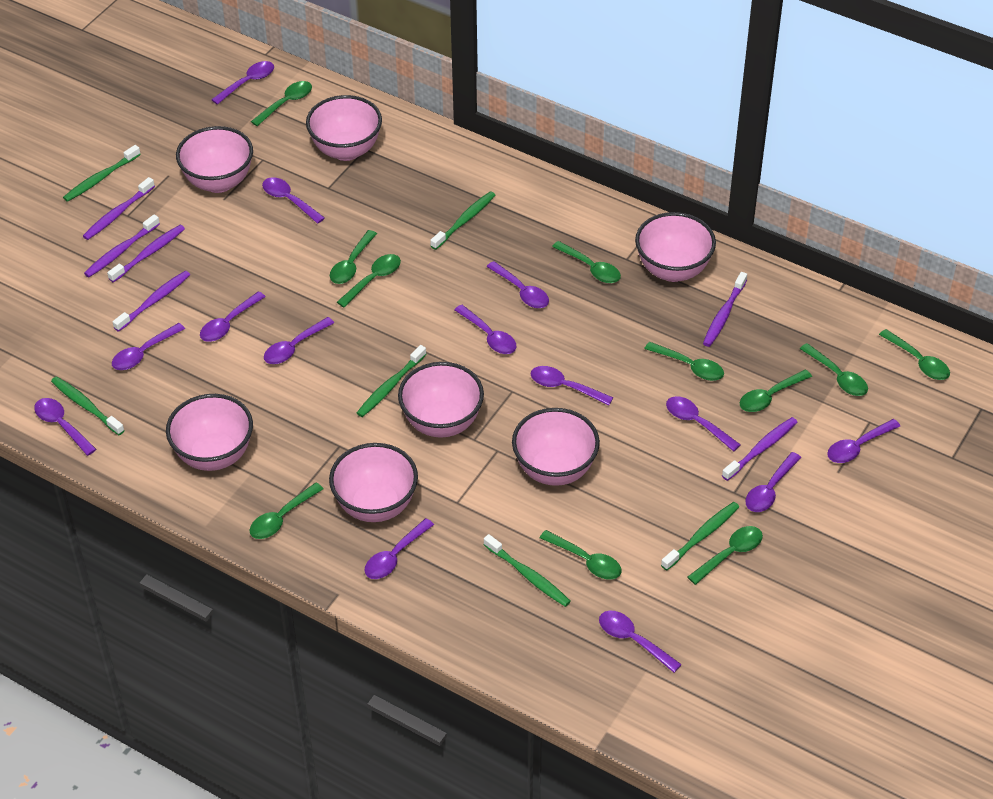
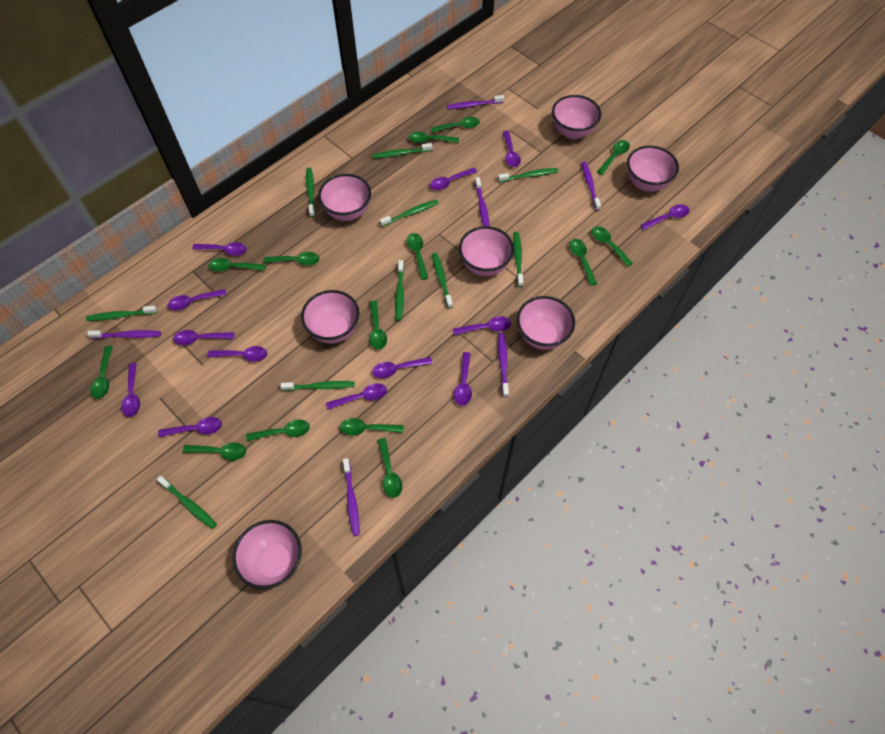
green spoon: 11 -> 14
green toothbrush: 6 -> 10
purple spoon: 14 -> 13

